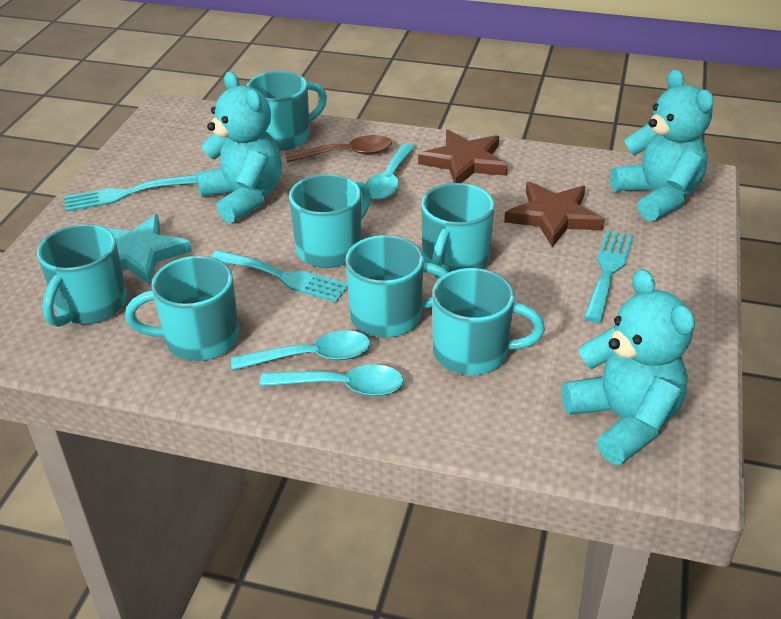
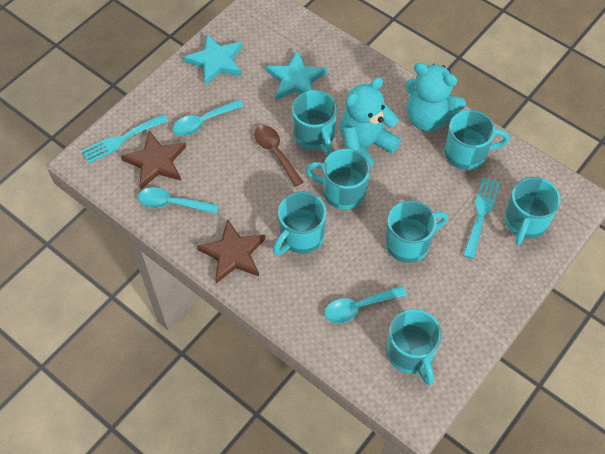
turquoise fork: 3 -> 2
turquoise star: 1 -> 2
turquoise teddy bear: 3 -> 2

